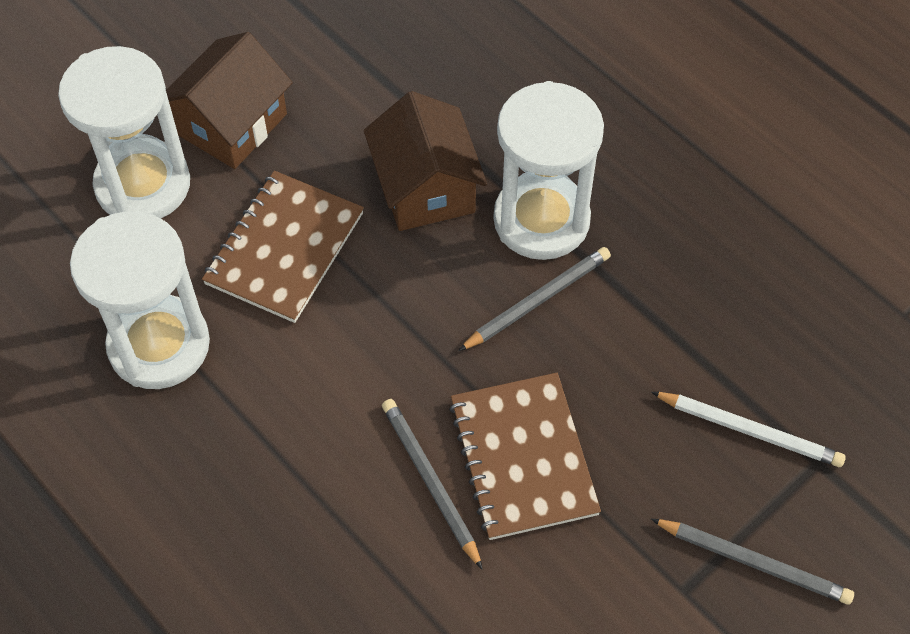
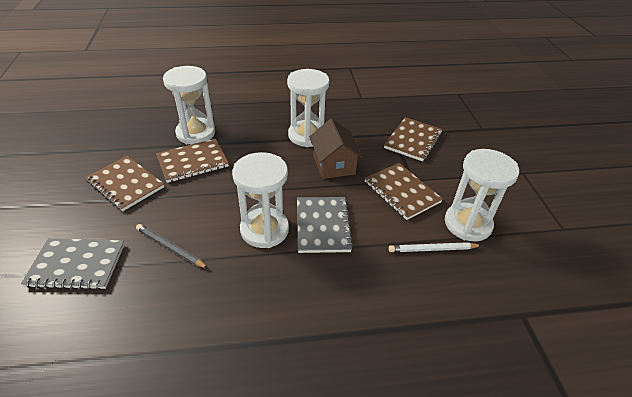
brown house: 2 -> 1
brown notebook: 2 -> 4
grey notebook: 0 -> 2
grey pencil: 3 -> 1
white hourglass: 3 -> 4

